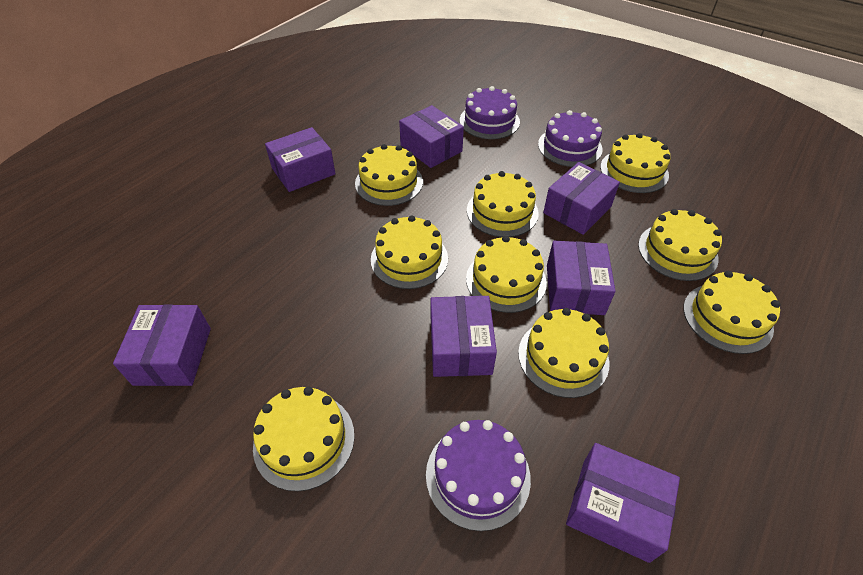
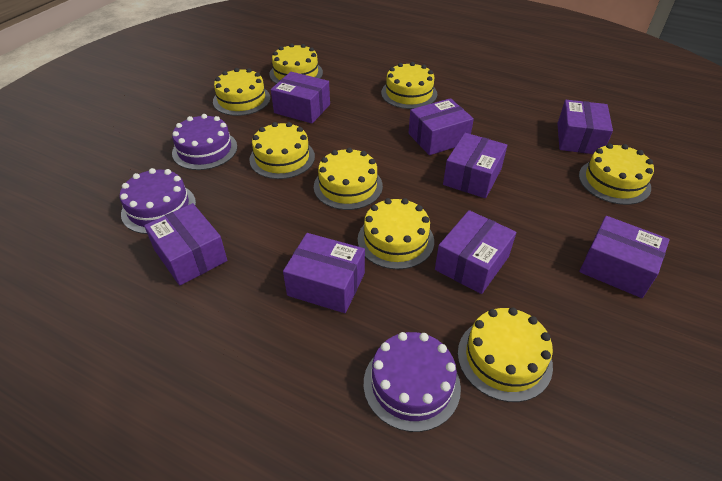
purple box: 7 -> 8
yellow cake: 9 -> 8

